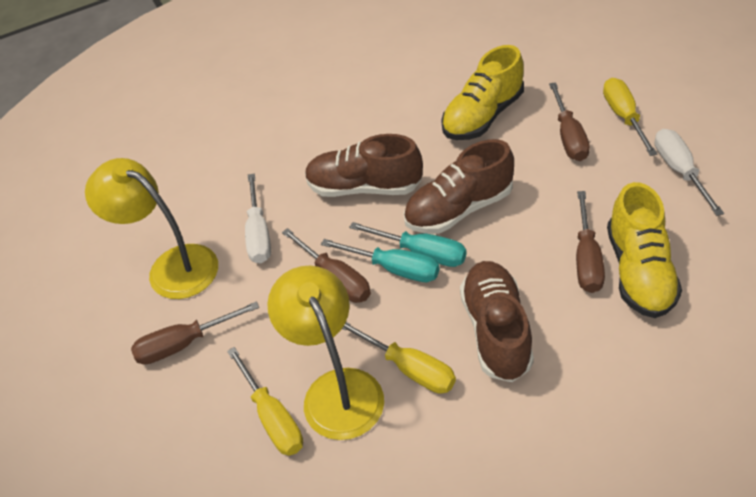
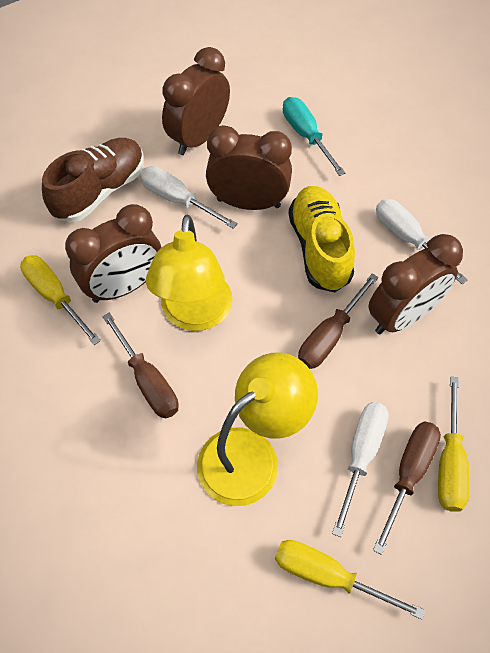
brown clock: 0 -> 4
brown screwdriver: 4 -> 3
brown shoe: 3 -> 1
turquoise screwdriver: 2 -> 1
white screwdriver: 2 -> 3
yellow shoe: 2 -> 1

